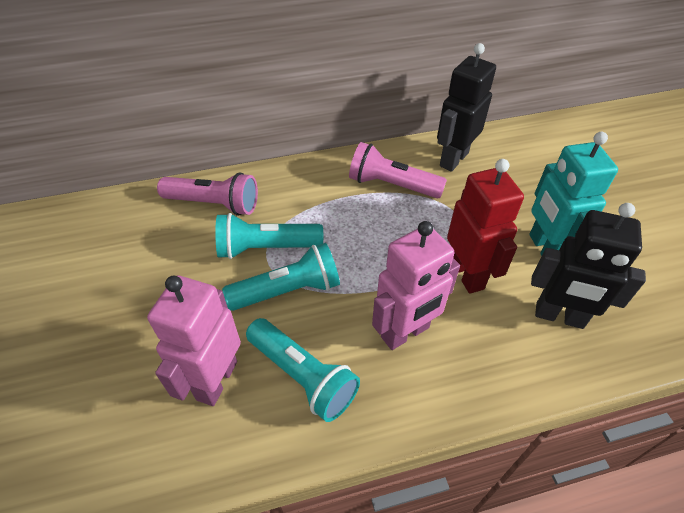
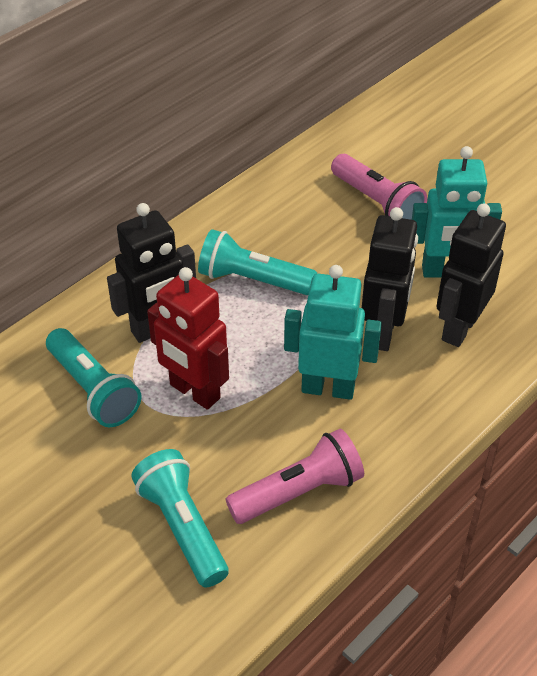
black robot: 2 -> 3
pink robot: 2 -> 0
turquoise robot: 1 -> 2

